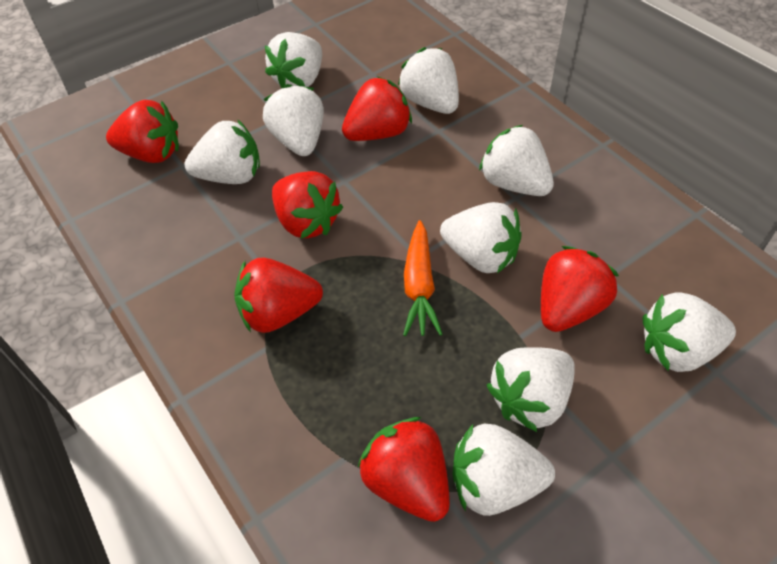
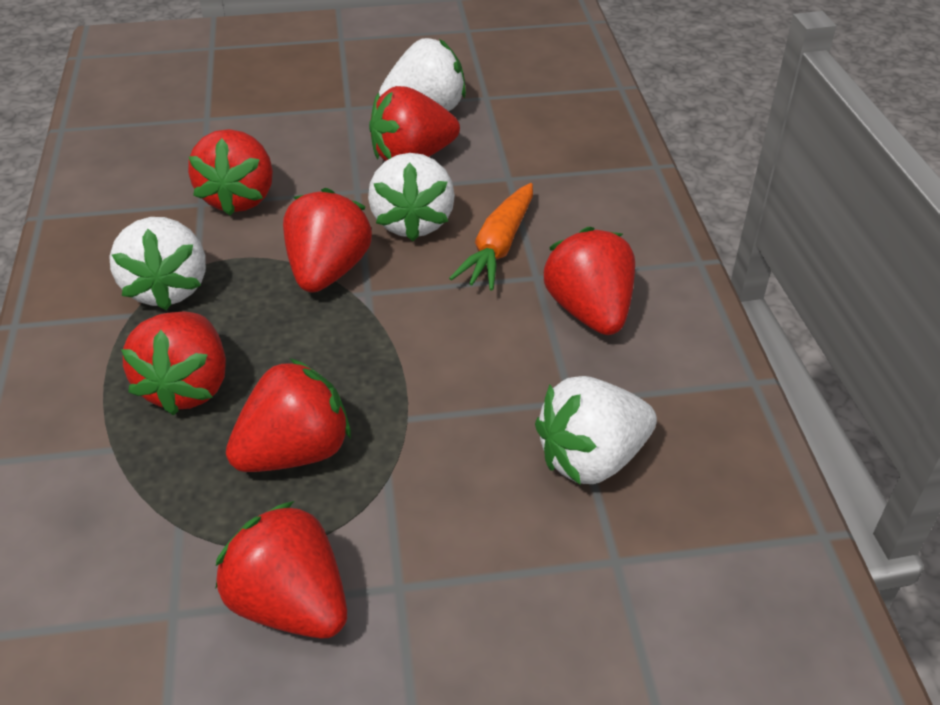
red strawberry: 6 -> 7
white strawberry: 9 -> 4

